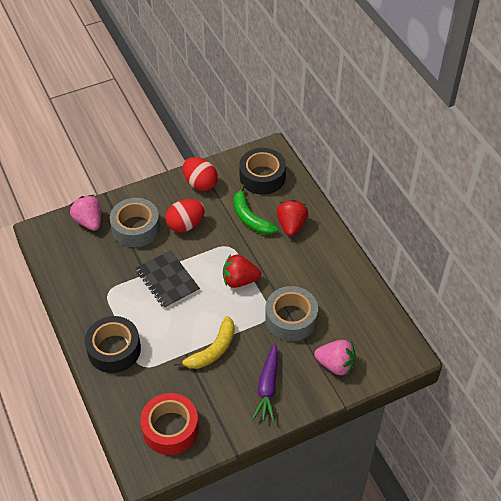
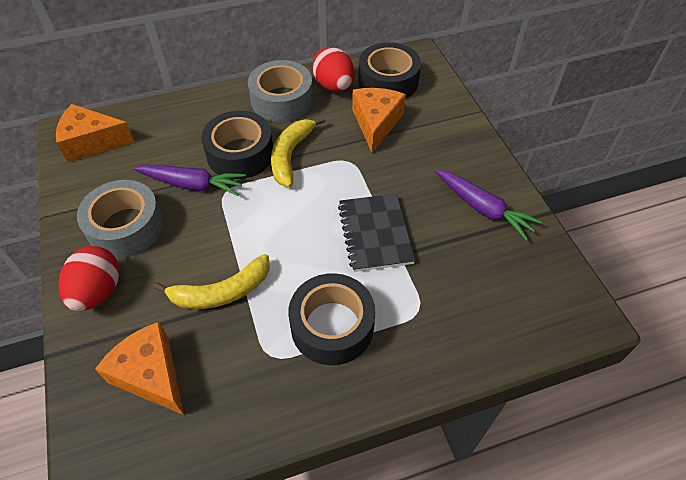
black tape: 2 -> 3
green banana: 1 -> 0
orange cheese: 0 -> 3
pink strawberry: 2 -> 0
purple carrot: 1 -> 2
red strawberry: 2 -> 0
red tape: 1 -> 0
yellow banana: 1 -> 2

